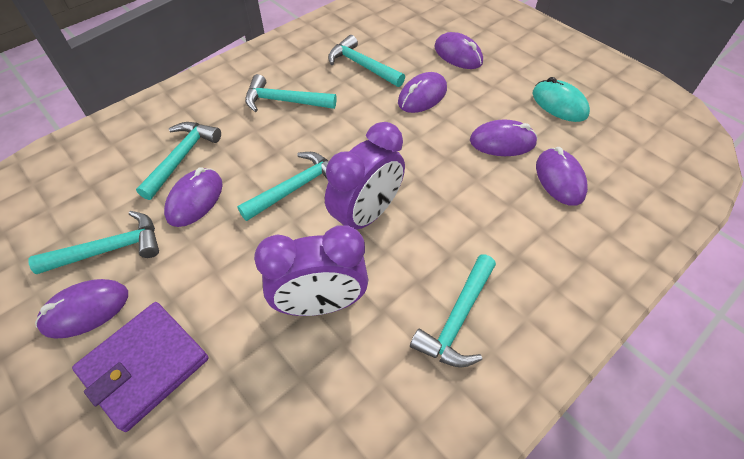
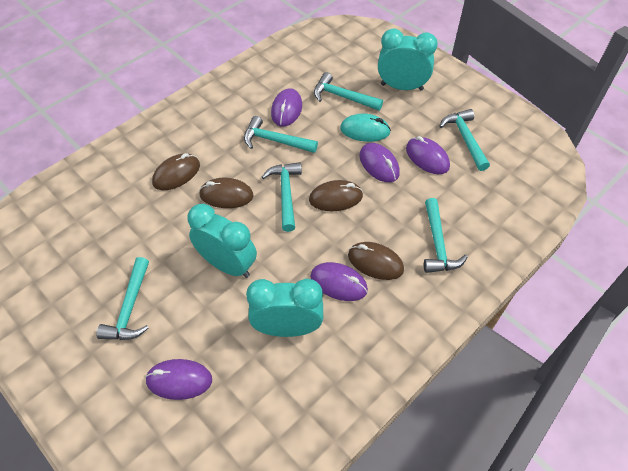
brown mouse: 0 -> 4
purple clock: 2 -> 0
purple mouse: 6 -> 5
purple wallet: 1 -> 0
turquoise clock: 0 -> 3

